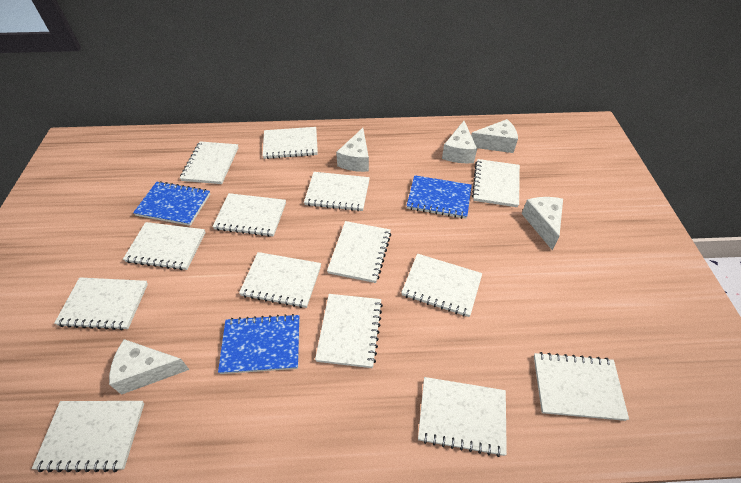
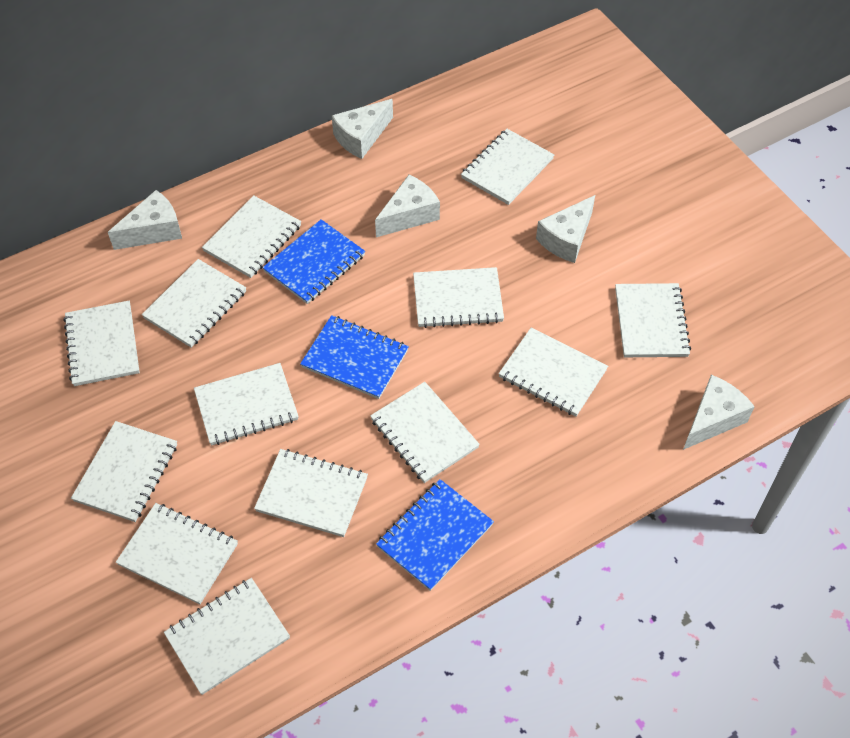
white notebook: 14 -> 13

